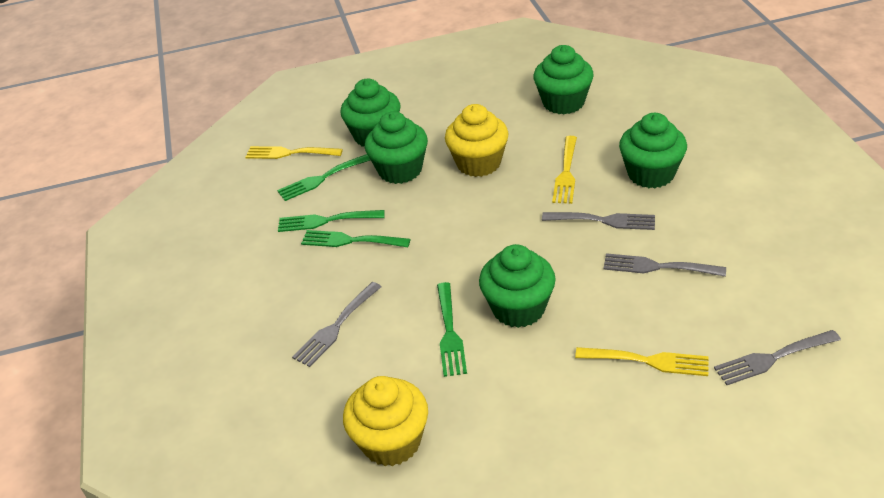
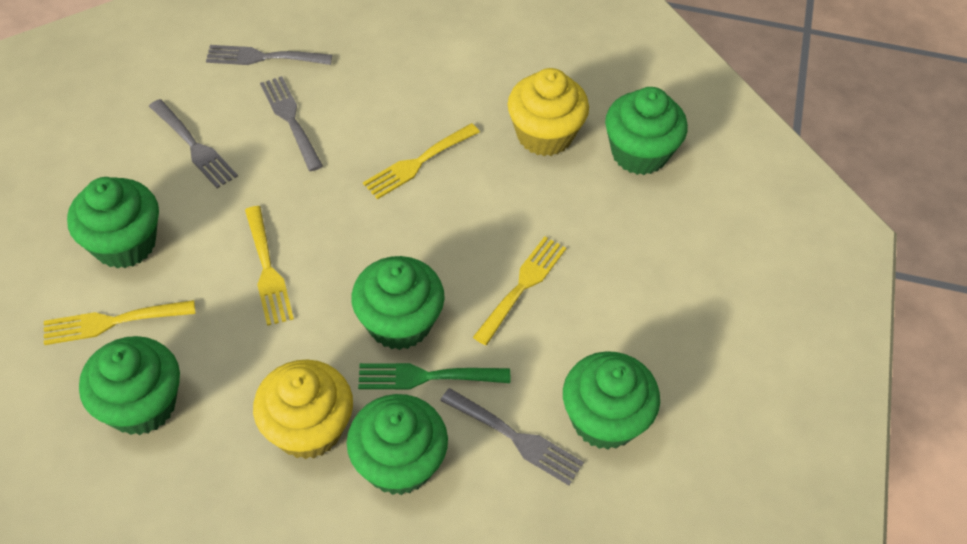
green cupcake: 5 -> 6
green fork: 4 -> 1
yellow fork: 3 -> 4

